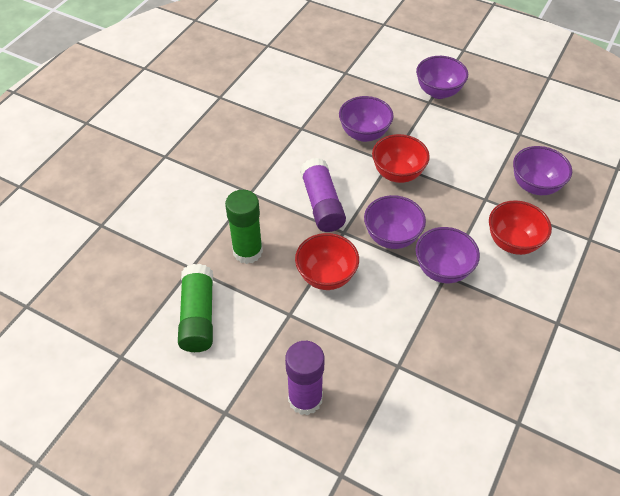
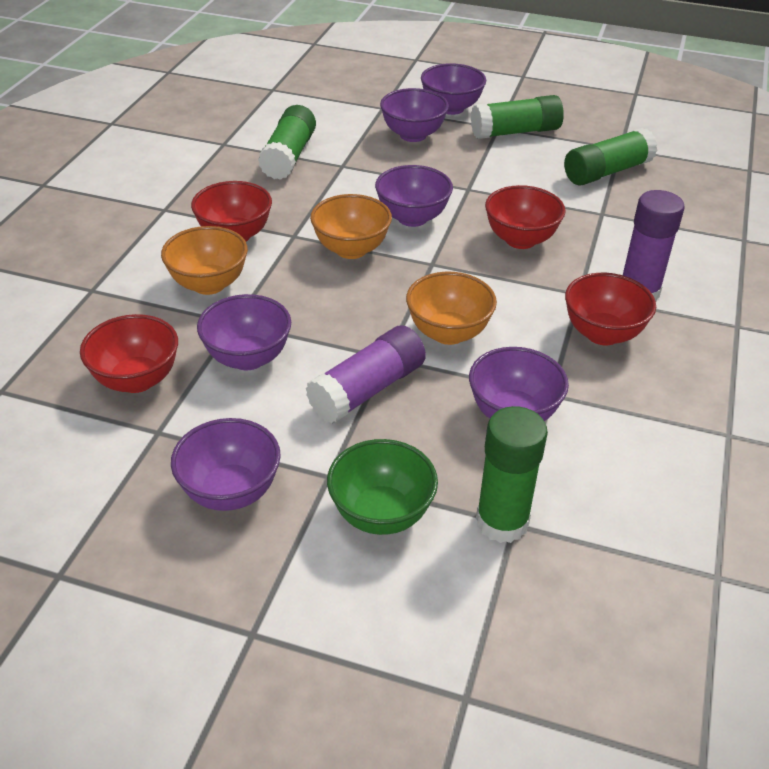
green bowl: 0 -> 1
green glue stick: 2 -> 4
orange bowl: 0 -> 3
purple bowl: 5 -> 6
red bowl: 3 -> 4

